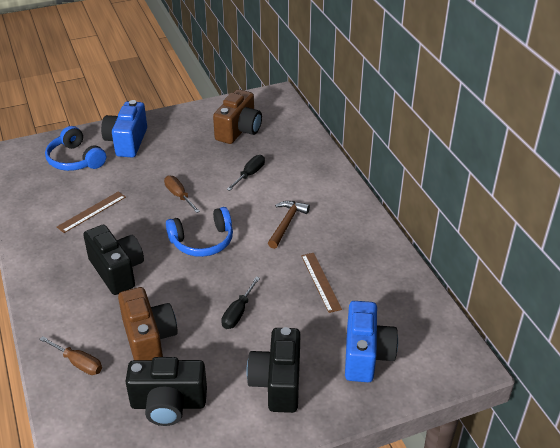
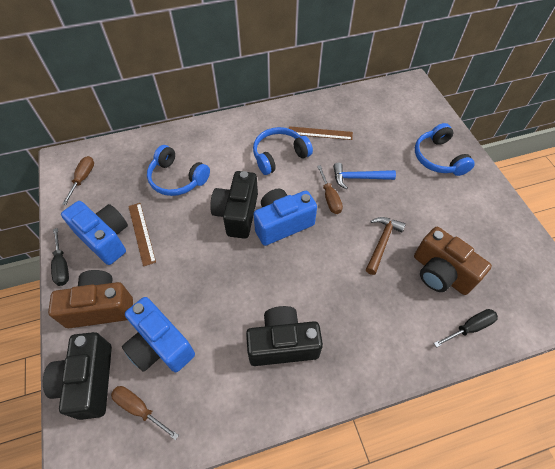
blue camera: 2 -> 3
blue hammer: 0 -> 1
blue headphones: 2 -> 3
brown screwdriver: 2 -> 3

